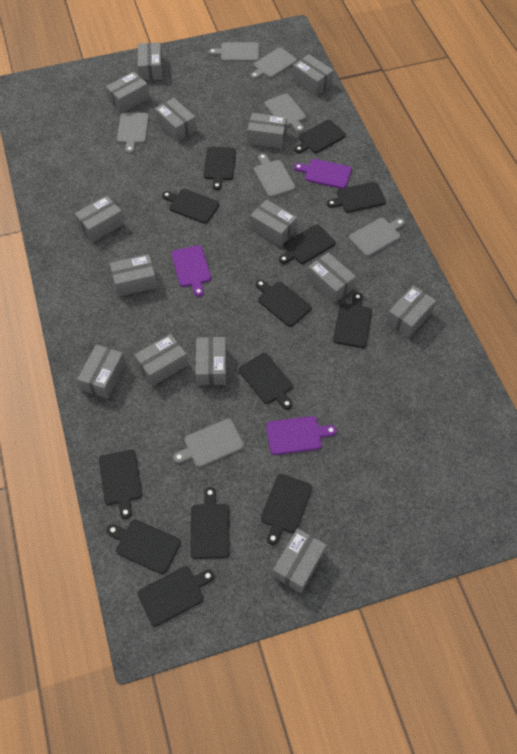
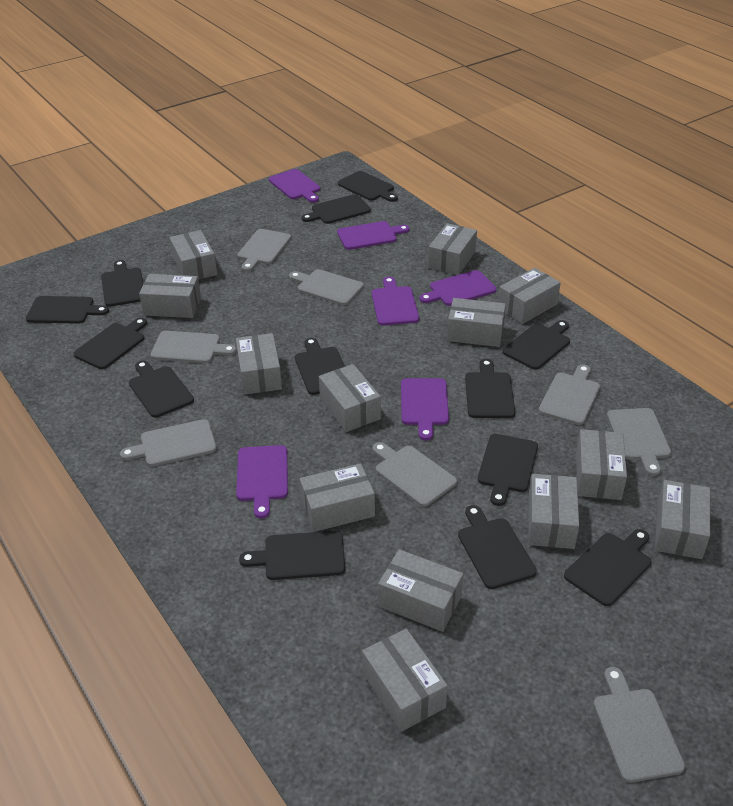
grey box: 14 -> 13
grey cutting board: 7 -> 8
purple cutting board: 3 -> 6

